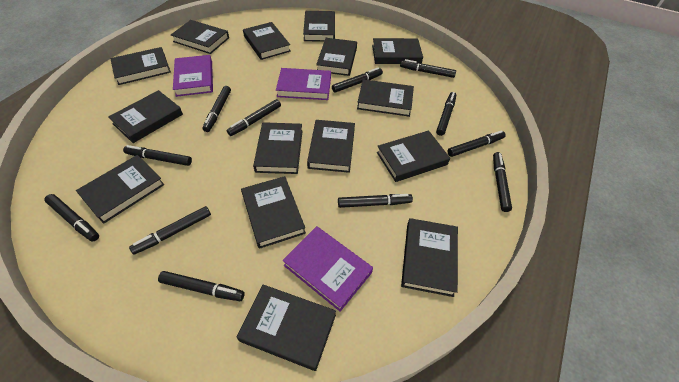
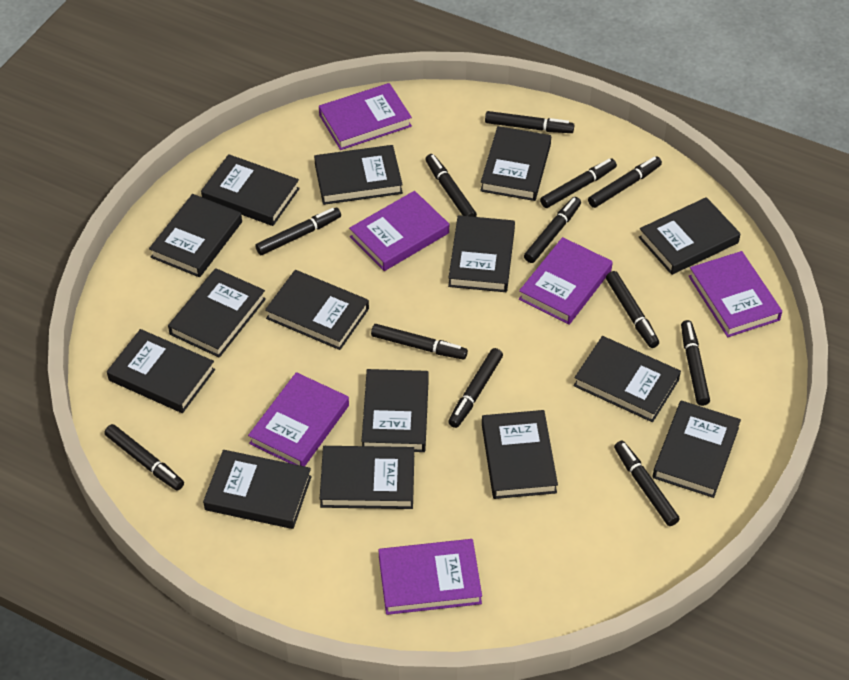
purple book: 3 -> 6

